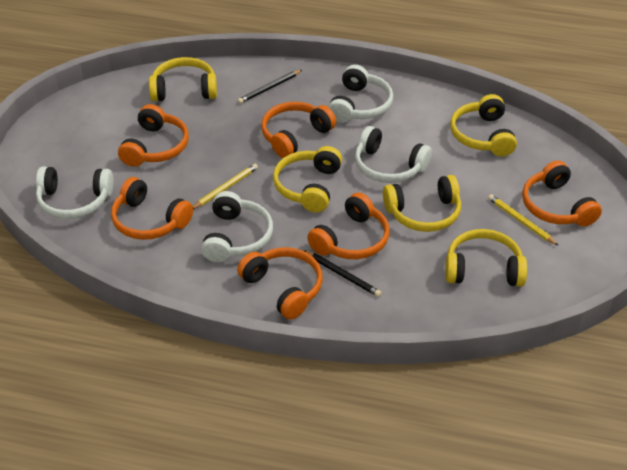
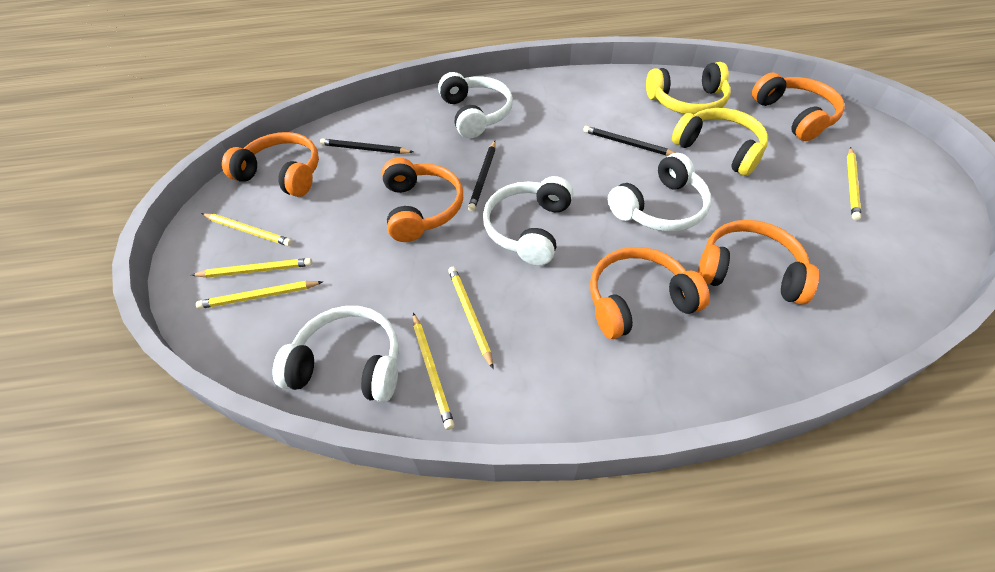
black pencil: 2 -> 3
orange headphones: 6 -> 5
yellow headphones: 5 -> 2
yellow pencil: 2 -> 6

